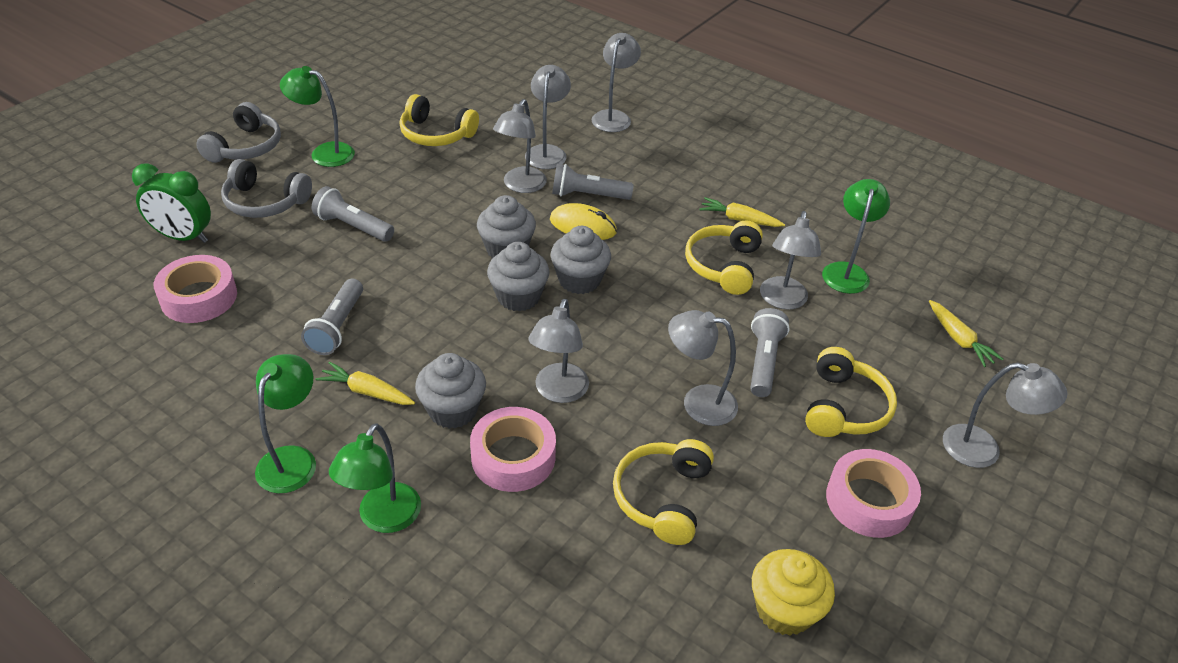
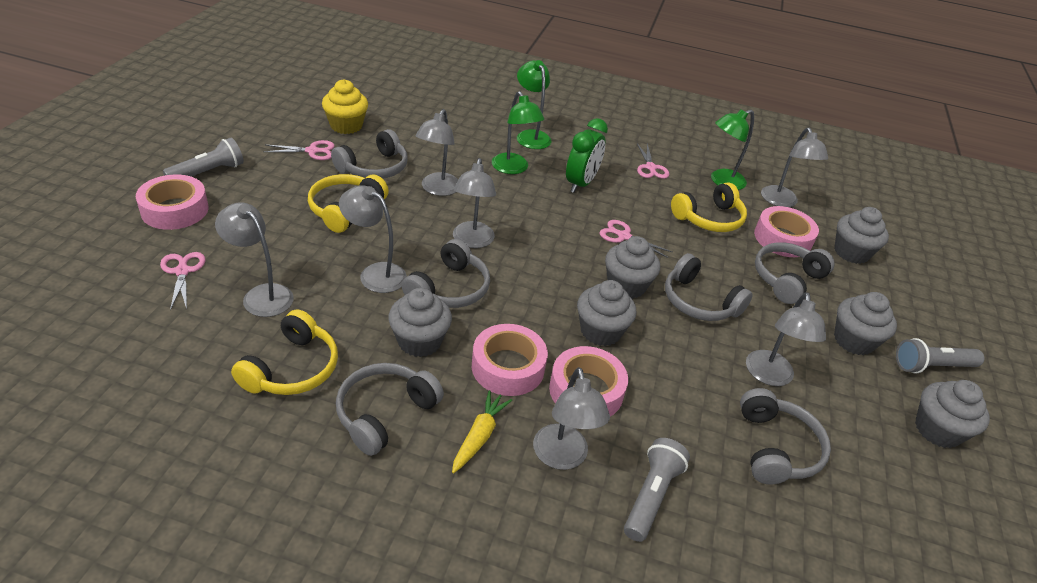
green lamp: 4 -> 3
grey cupcake: 4 -> 6
grey flashlight: 4 -> 3
grey headphones: 2 -> 6
pink scissors: 0 -> 4
pink tape: 3 -> 4
yellow carrot: 3 -> 1
yellow headphones: 4 -> 3
yellow mouse: 1 -> 0

